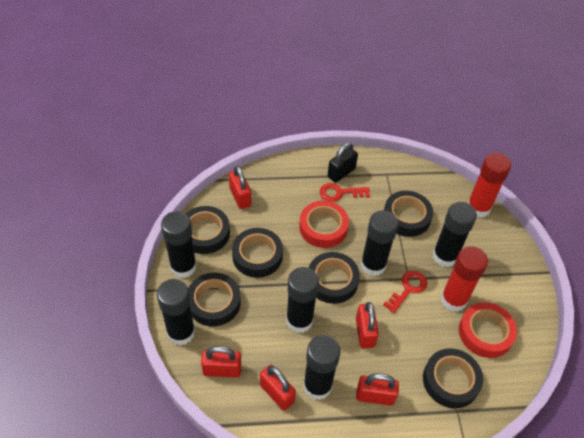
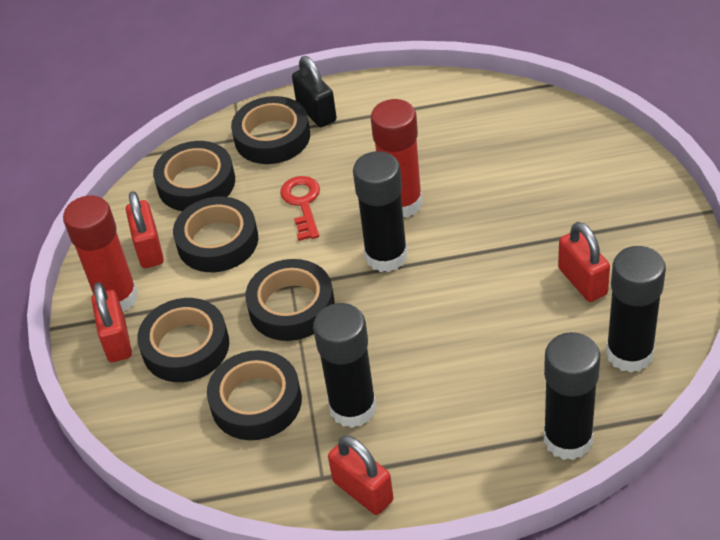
black glue stick: 6 -> 4
red key: 2 -> 1
red padlock: 5 -> 4
red tape: 2 -> 0

